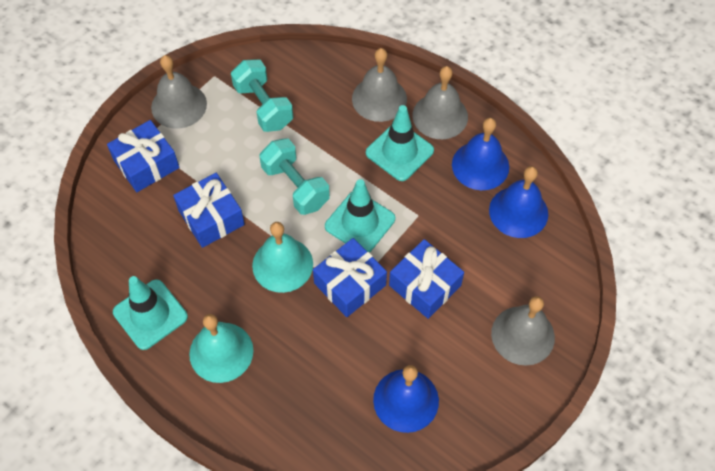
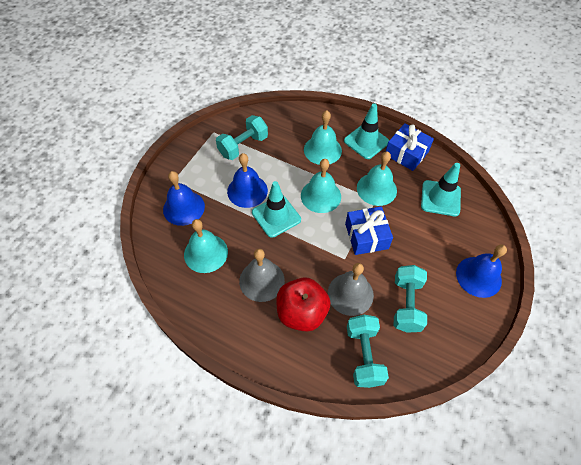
blue gift: 4 -> 2
grey bell: 4 -> 2
red apple: 0 -> 1
turquoise bell: 2 -> 4
turquoise dumbbell: 2 -> 3

